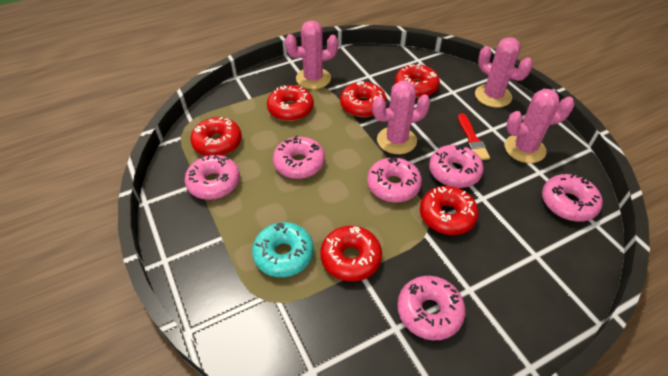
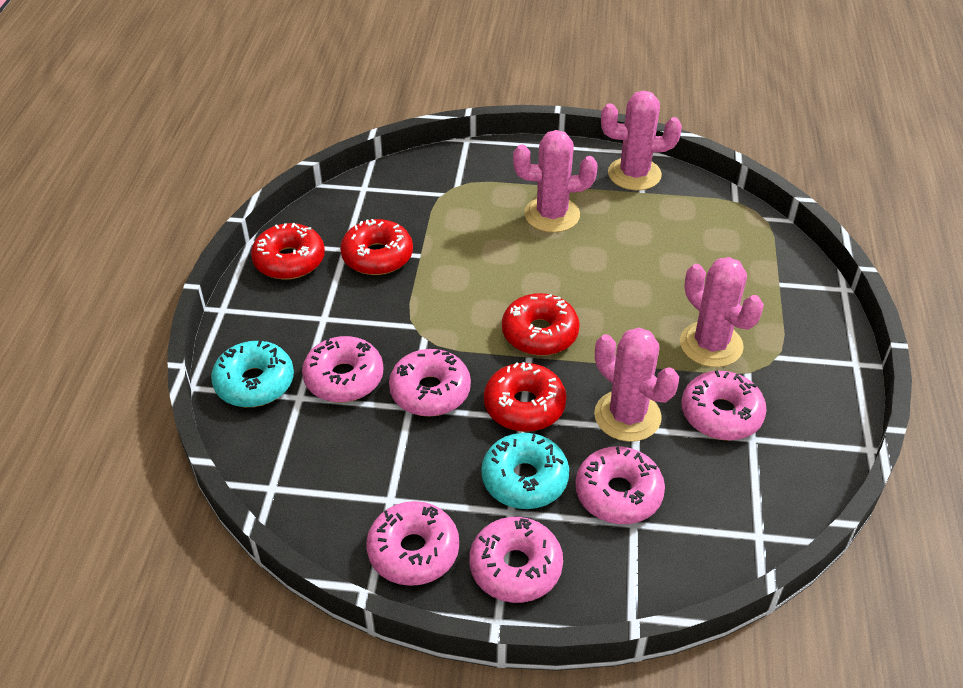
red brush: 1 -> 0
red donut: 6 -> 4
turquoise donut: 1 -> 2

